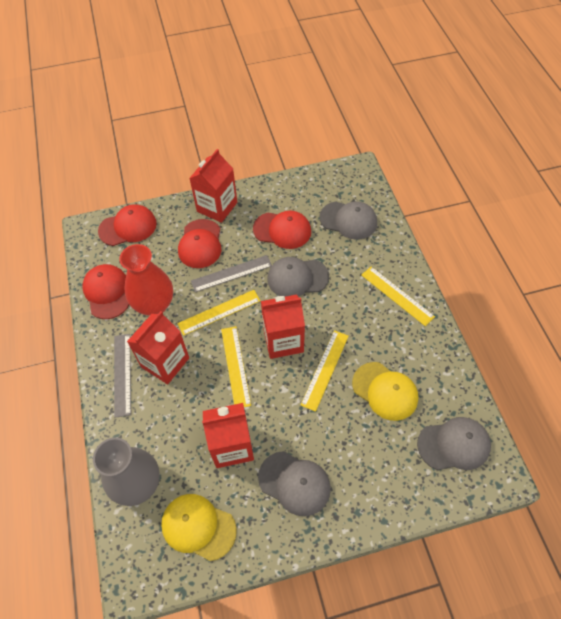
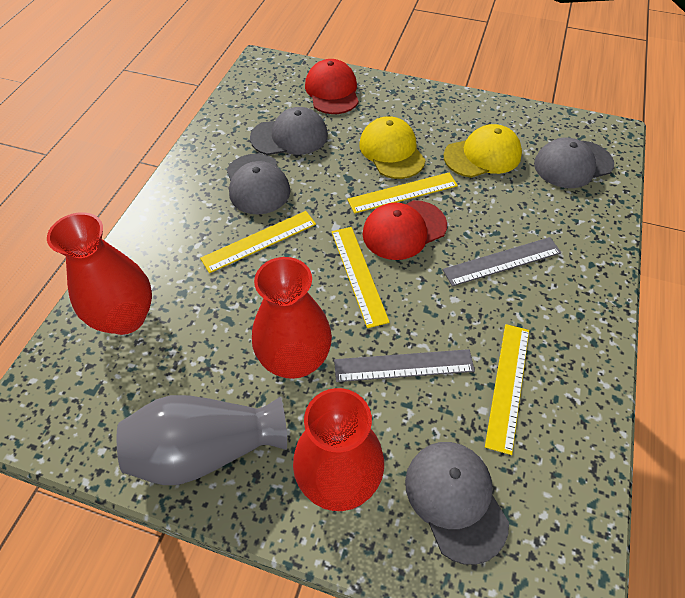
red cap: 4 -> 2
red carton: 4 -> 0
red vase: 1 -> 3

